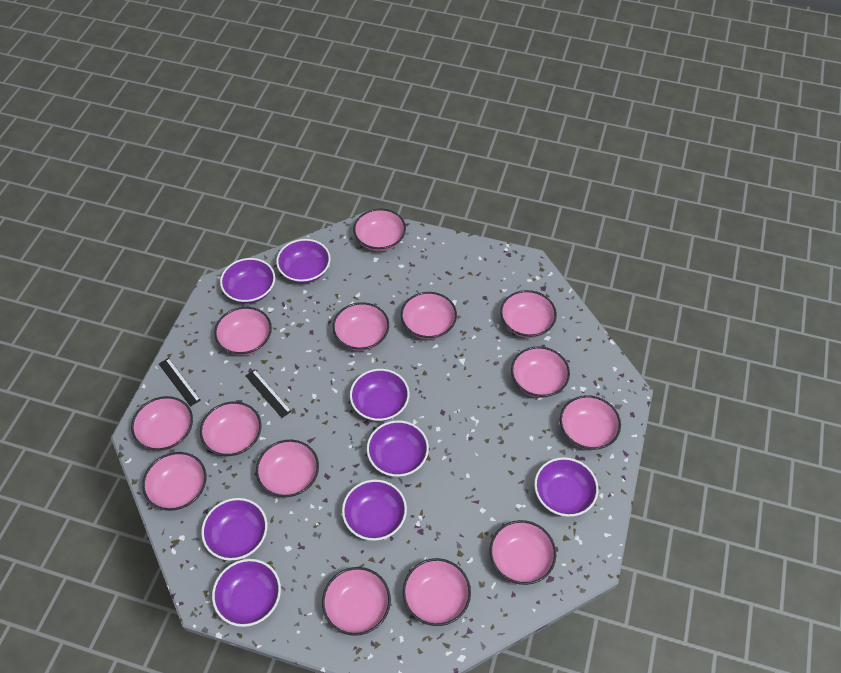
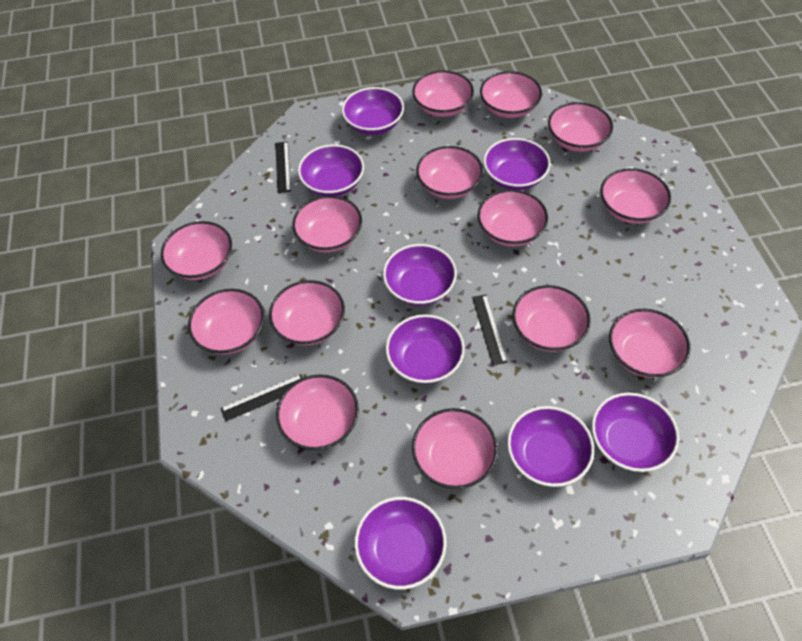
black ruler: 2 -> 3

